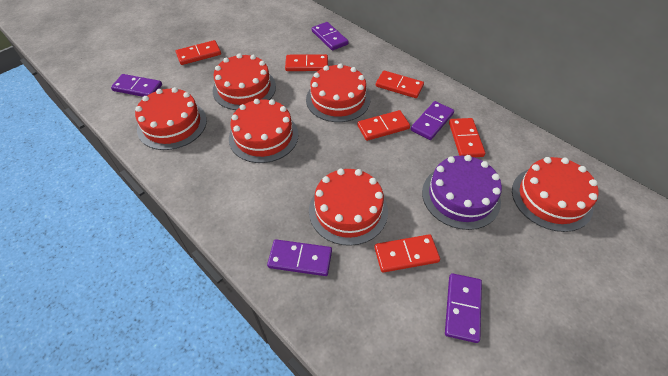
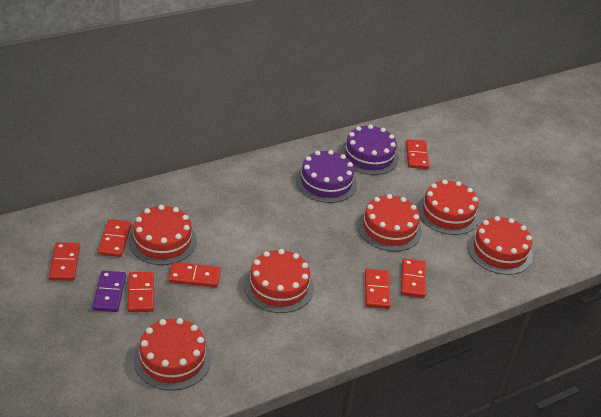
purple cake: 1 -> 2
purple domino: 5 -> 1
red domino: 6 -> 7

